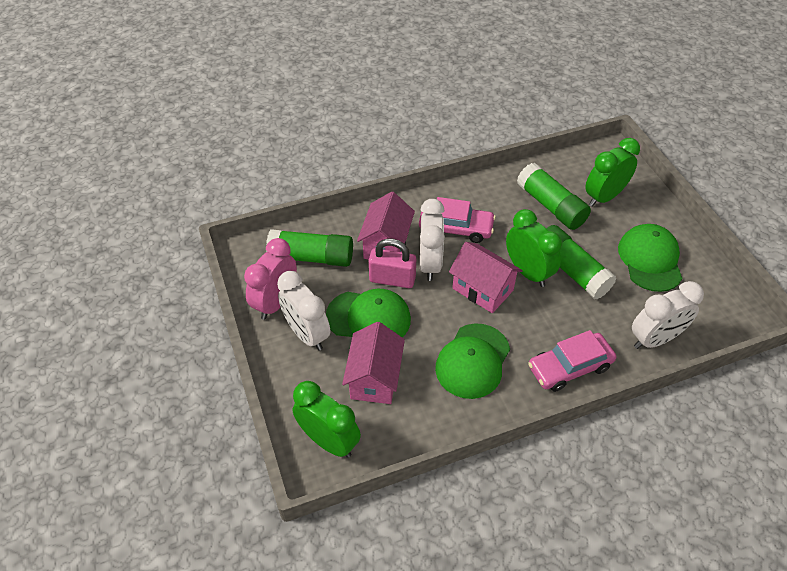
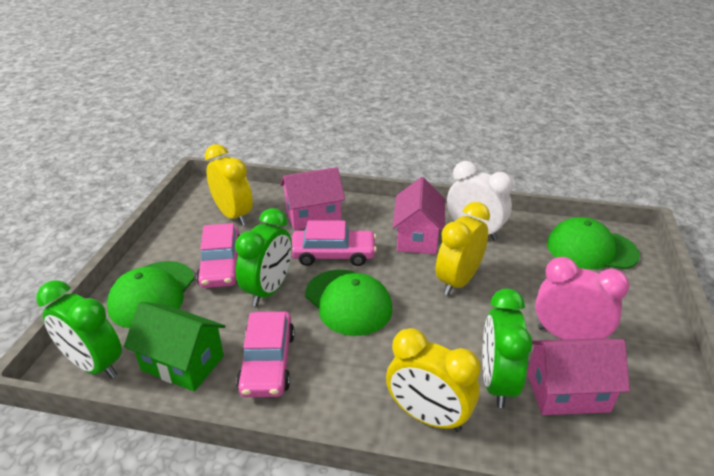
green glue stick: 3 -> 0
green house: 0 -> 1
pink car: 2 -> 3
pink padlock: 1 -> 0
white clock: 3 -> 1
yellow clock: 0 -> 3

